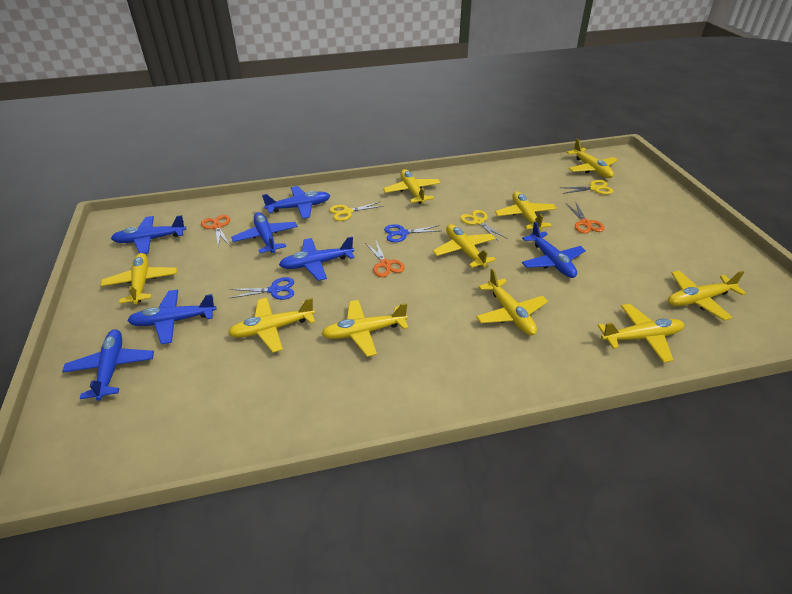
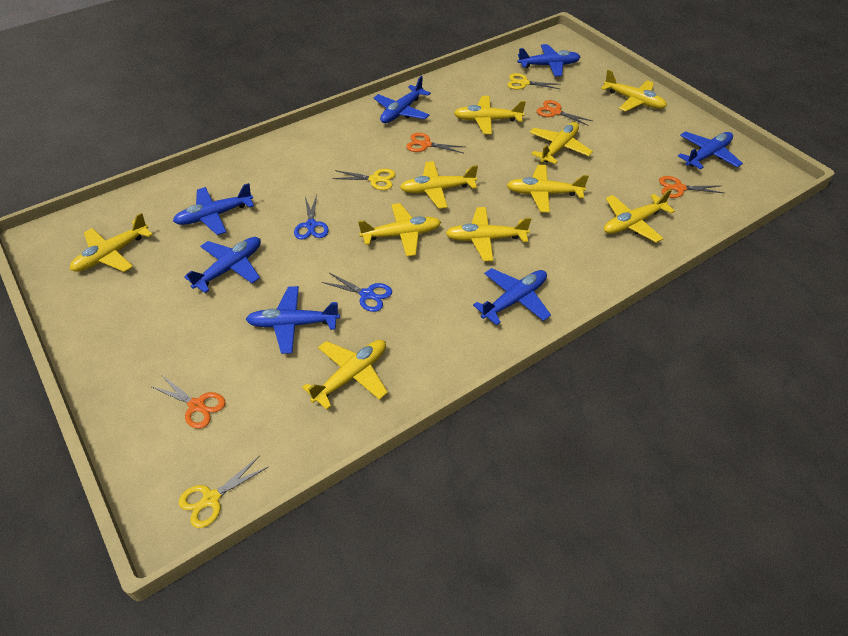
orange scissors: 3 -> 4

